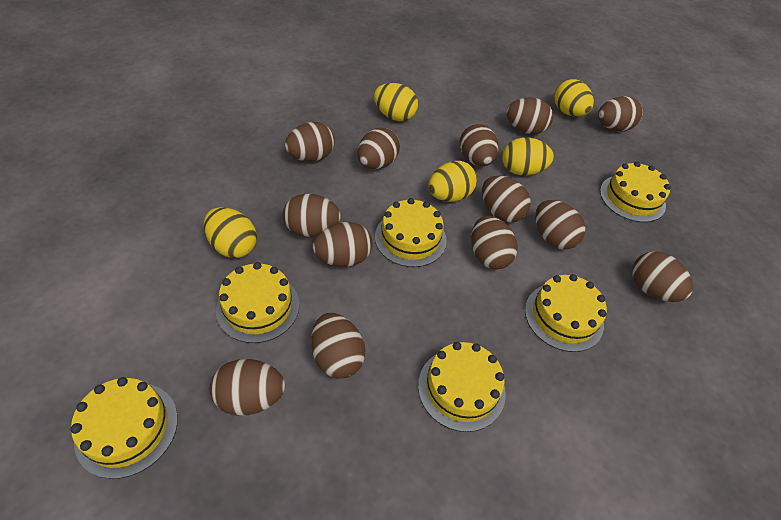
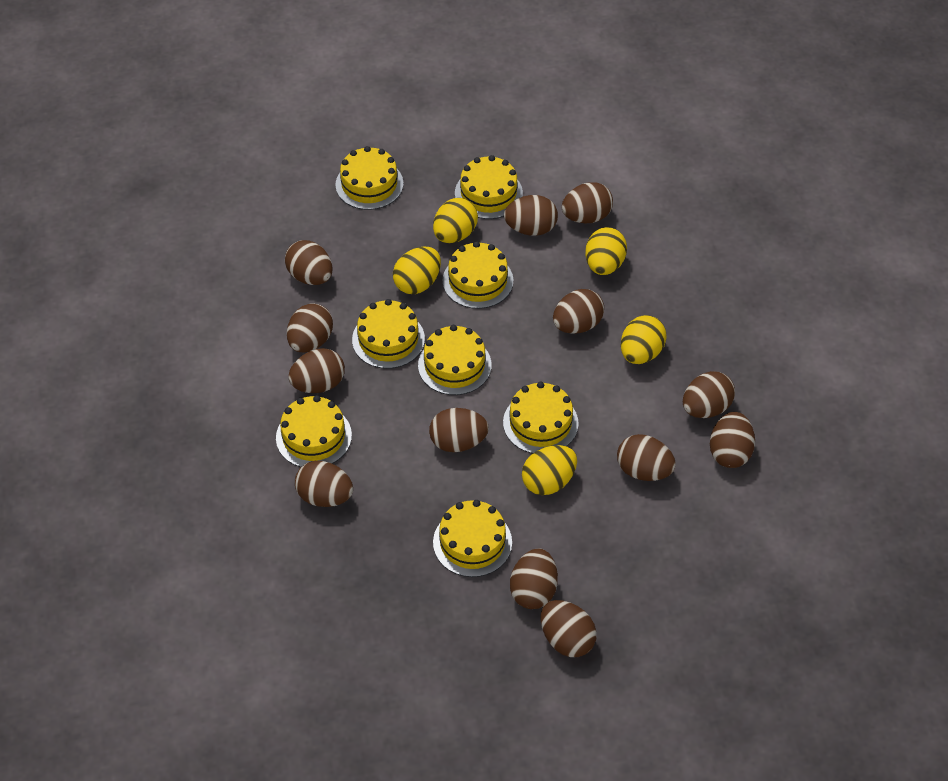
yellow cake: 6 -> 8

